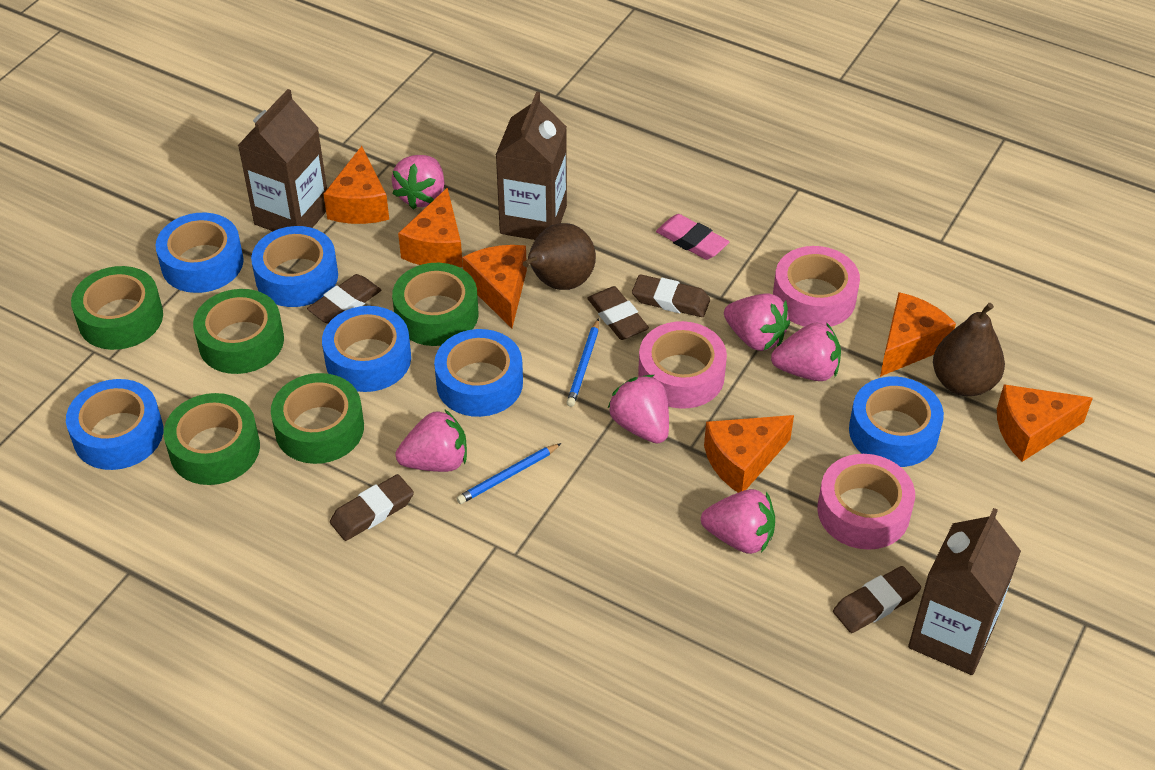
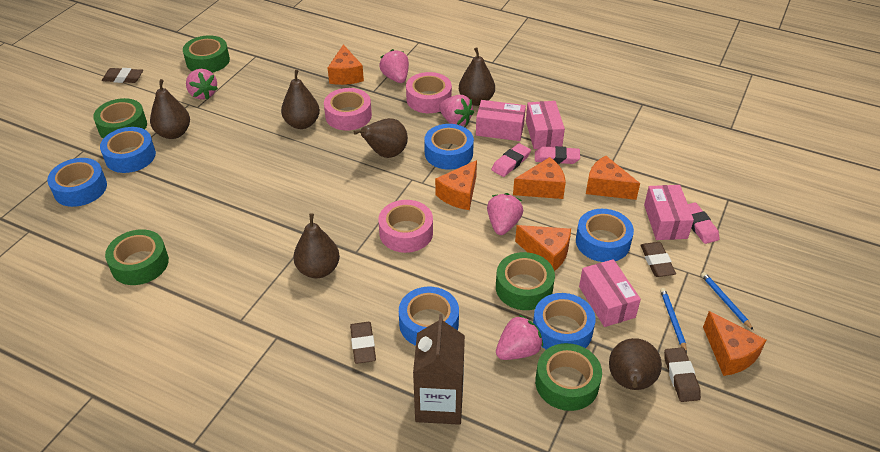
brown carton: 3 -> 1
brown eraser: 5 -> 4
brown pear: 2 -> 6
pink box: 0 -> 4
pink eraser: 1 -> 3
pink strawberry: 6 -> 5

